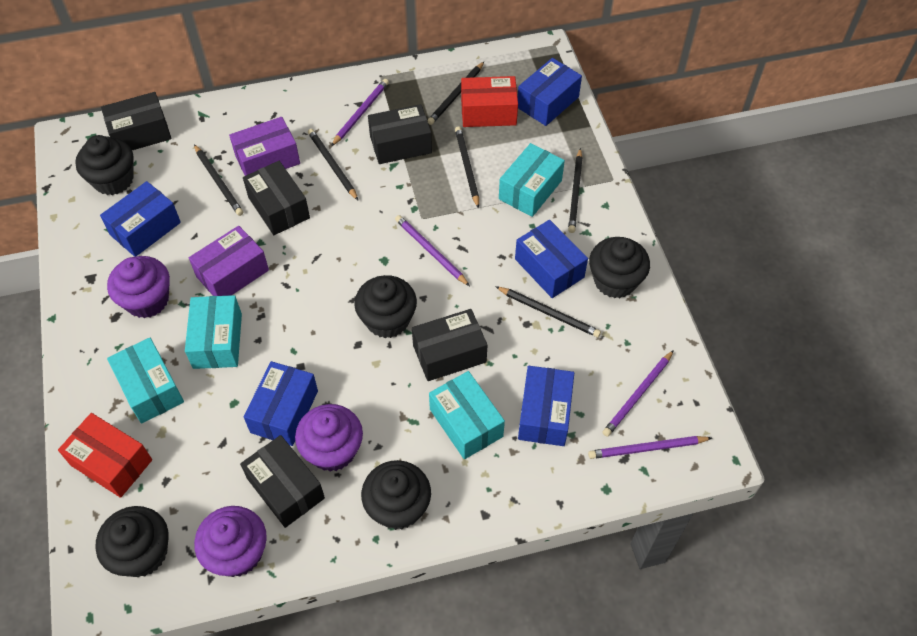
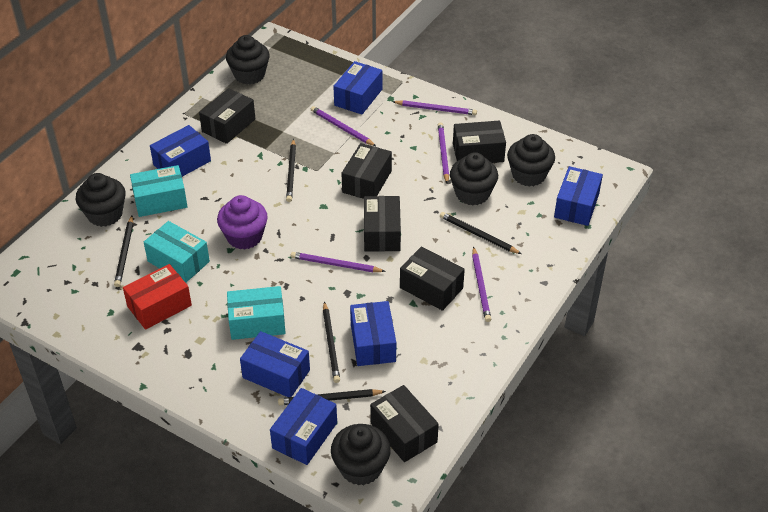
black box: 5 -> 6
black pencil: 6 -> 5
blue box: 5 -> 6
purple box: 2 -> 0
purple cupcake: 3 -> 1
purple pencil: 4 -> 5
red box: 2 -> 1
turquoise box: 4 -> 3

